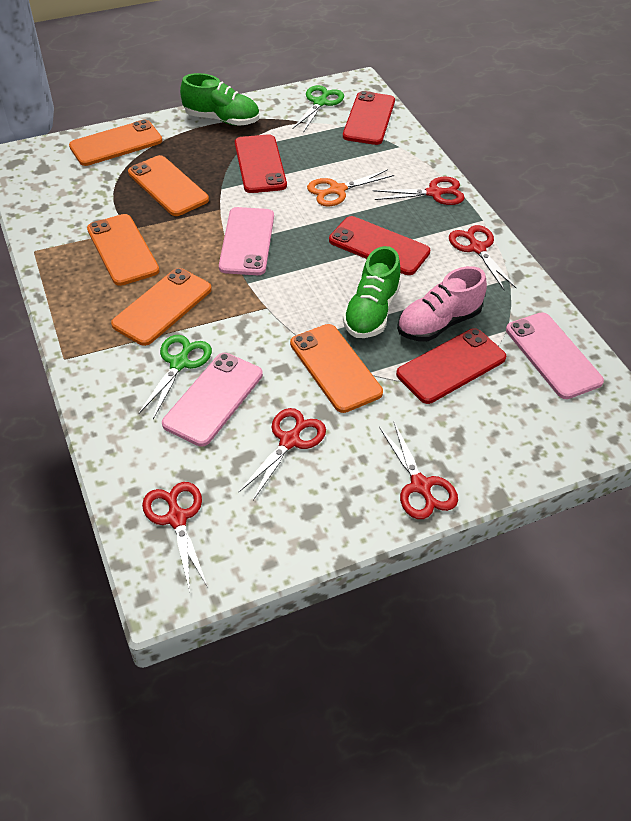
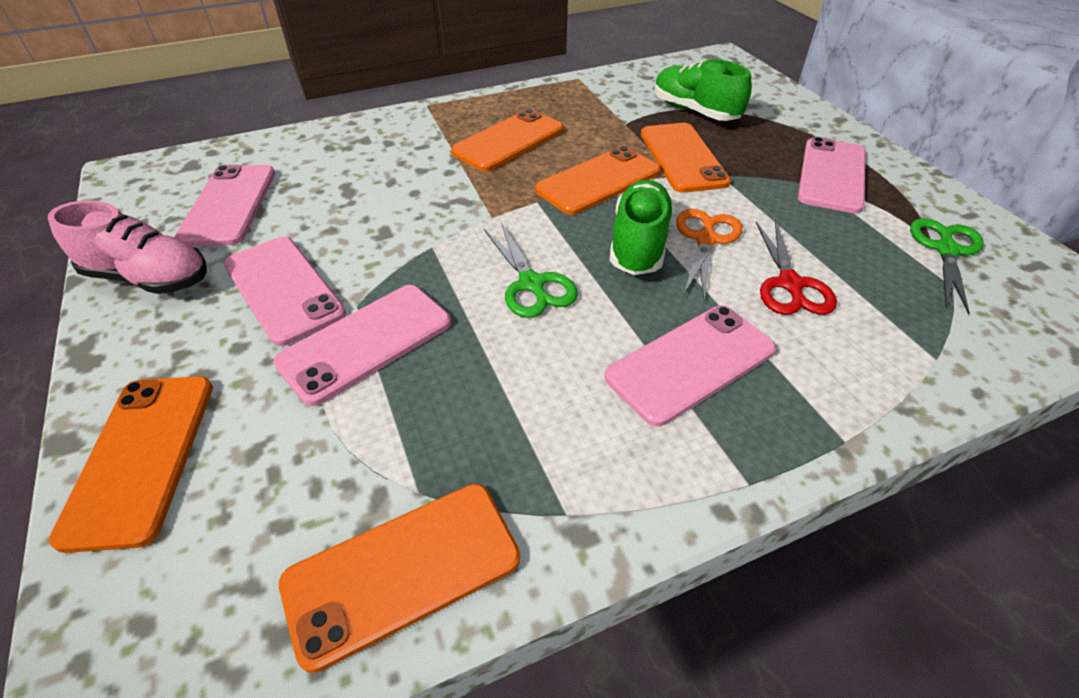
pink phone: 3 -> 5
red phone: 4 -> 0
red scissors: 5 -> 1

